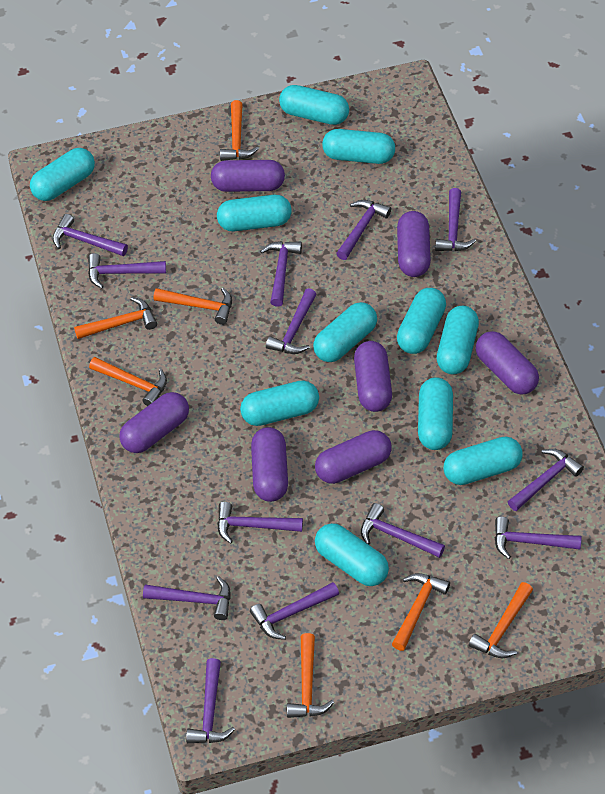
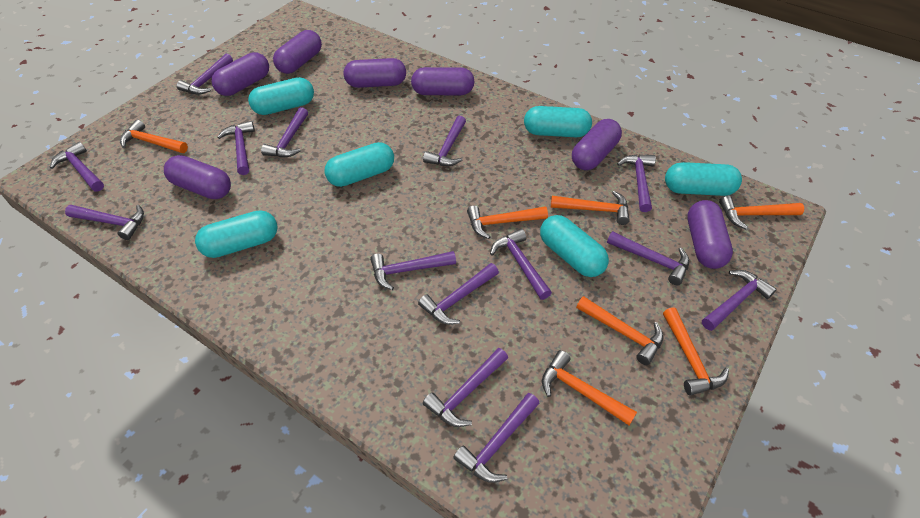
purple hammer: 13 -> 14
turquoise capsule: 11 -> 6

